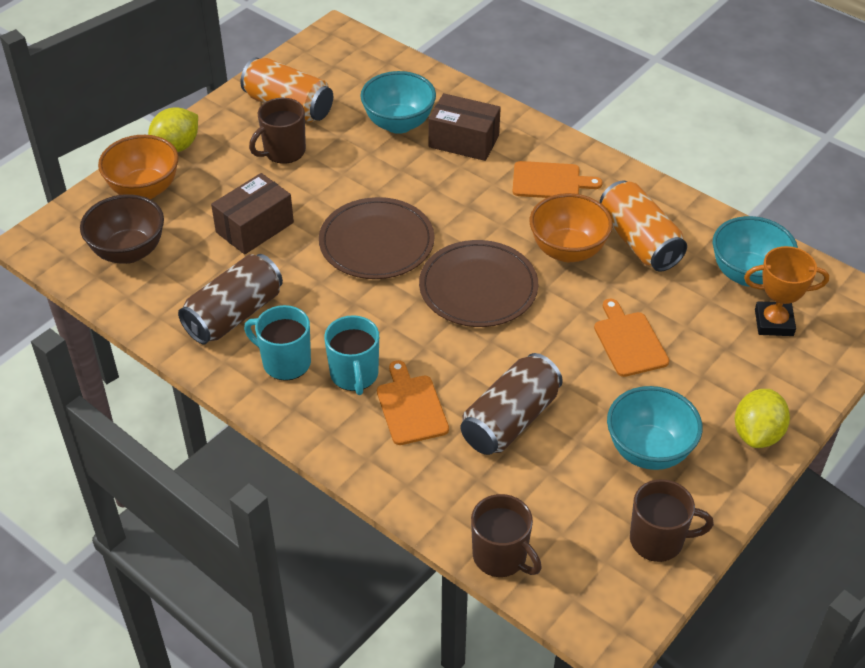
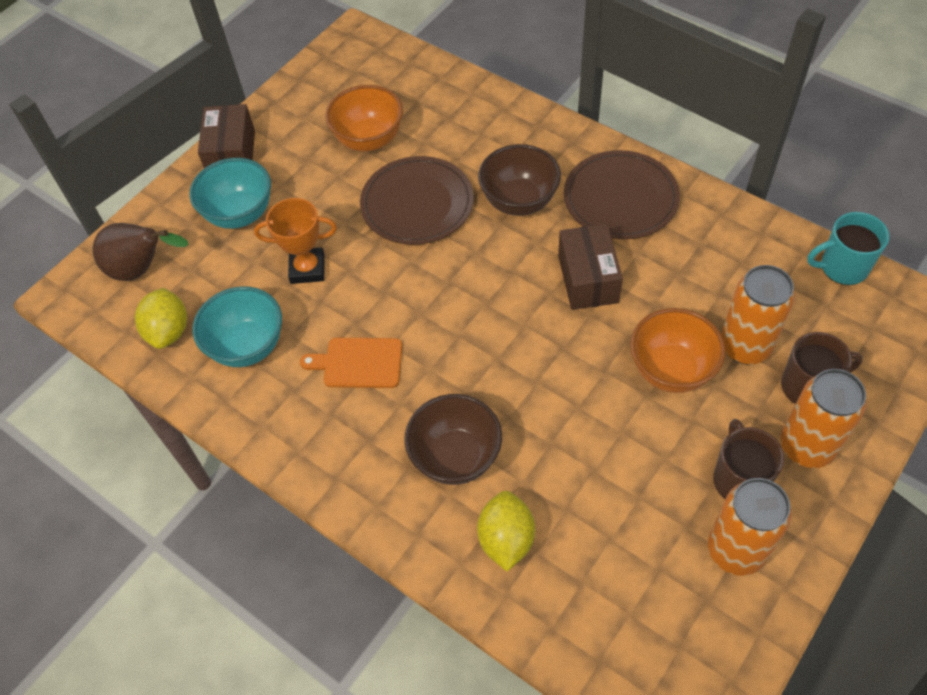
brown bowl: 1 -> 2
brown can: 2 -> 0
brown mug: 3 -> 2
brown pear: 0 -> 1
orange can: 2 -> 3
orange cutting board: 3 -> 1
turquoise bowl: 3 -> 2
turquoise mug: 2 -> 1

